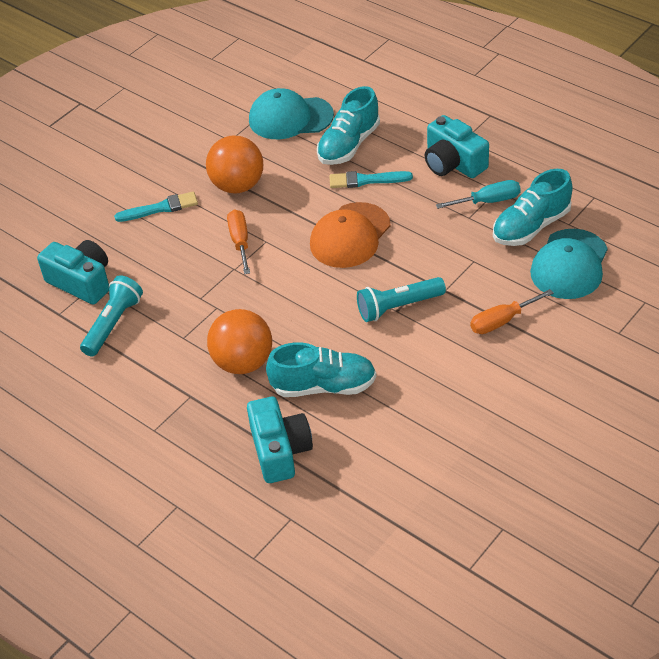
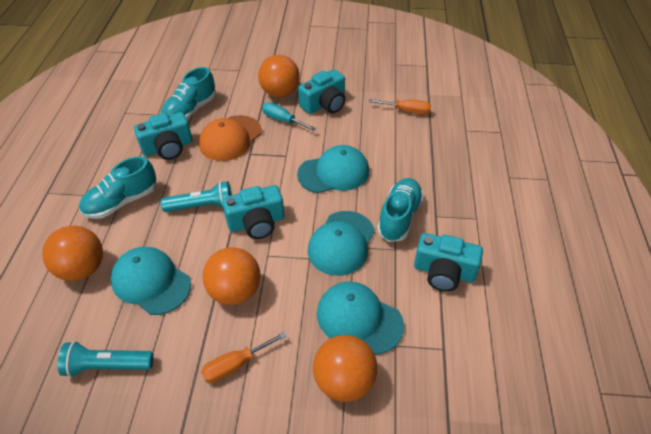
orange ball: 2 -> 4
turquoise brush: 2 -> 0
turquoise camera: 3 -> 4
turquoise cap: 2 -> 4

